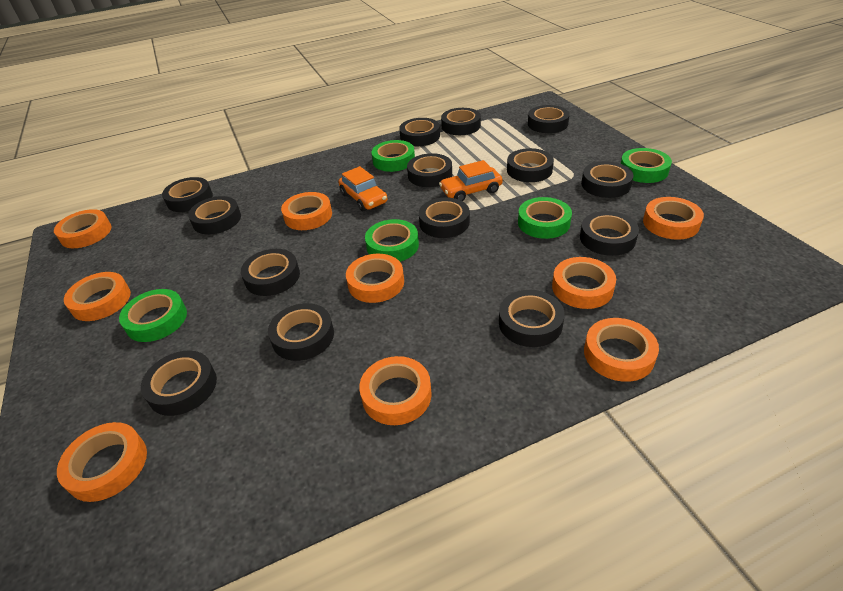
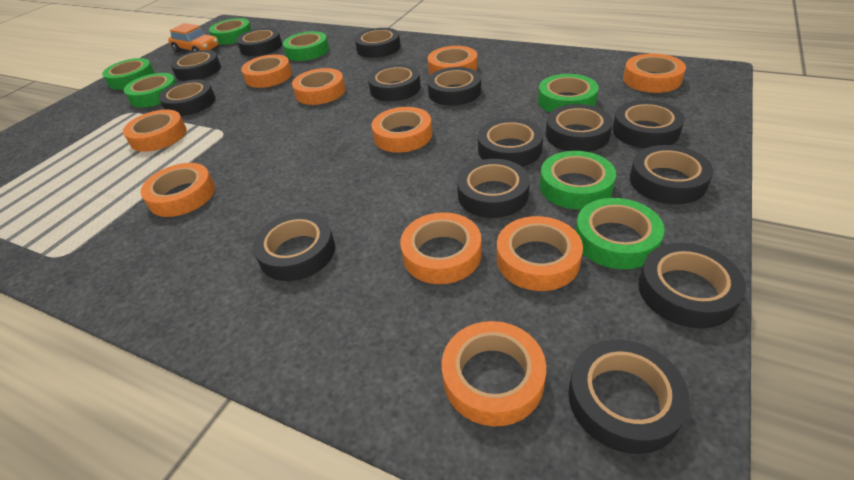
green tape: 5 -> 7
orange car: 2 -> 1
orange tape: 9 -> 10

